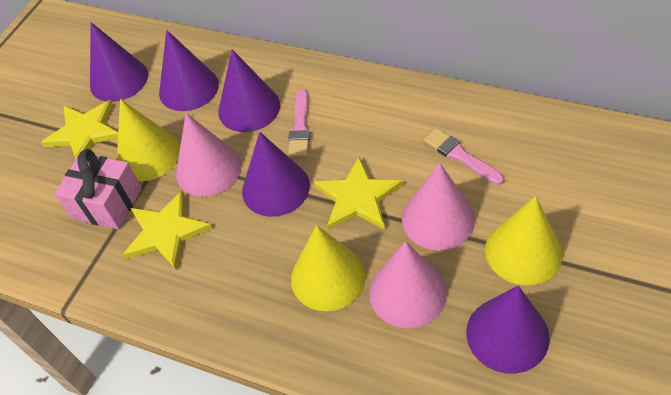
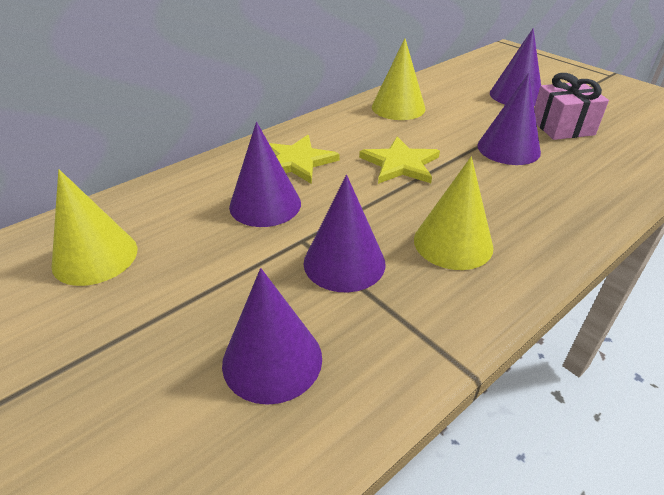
pink brush: 2 -> 0
pink cone: 3 -> 0
yellow star: 3 -> 2

